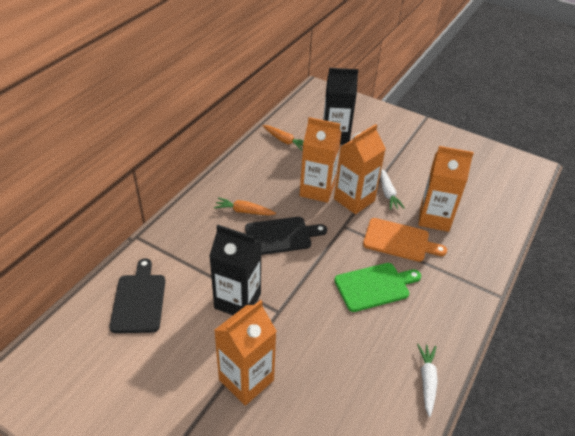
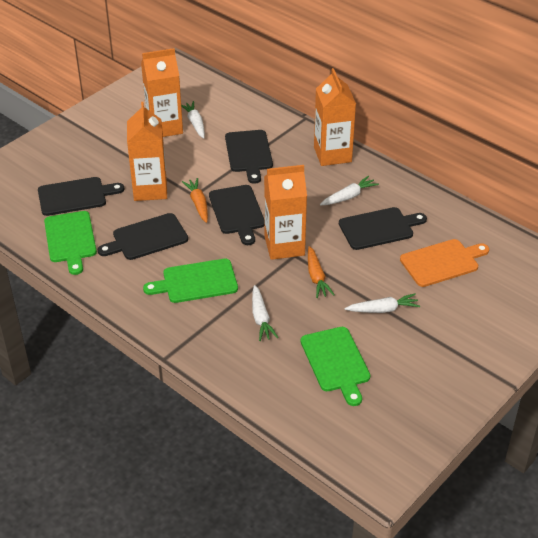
black carton: 2 -> 0
black cutting board: 2 -> 5
green cutting board: 1 -> 3
white carrot: 2 -> 4

